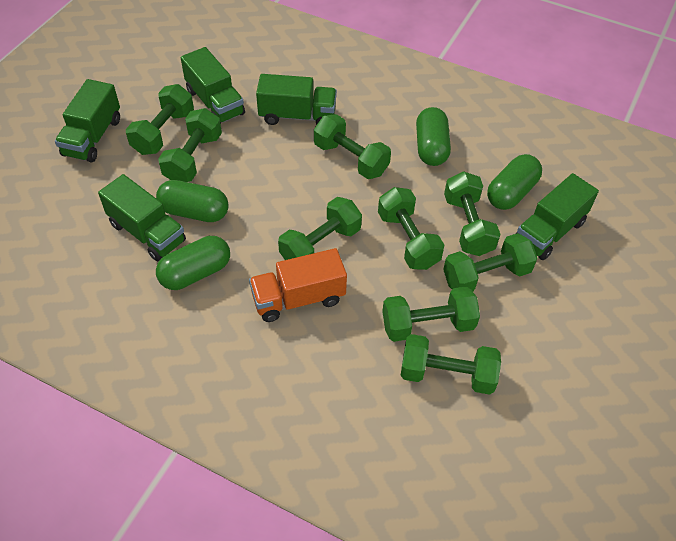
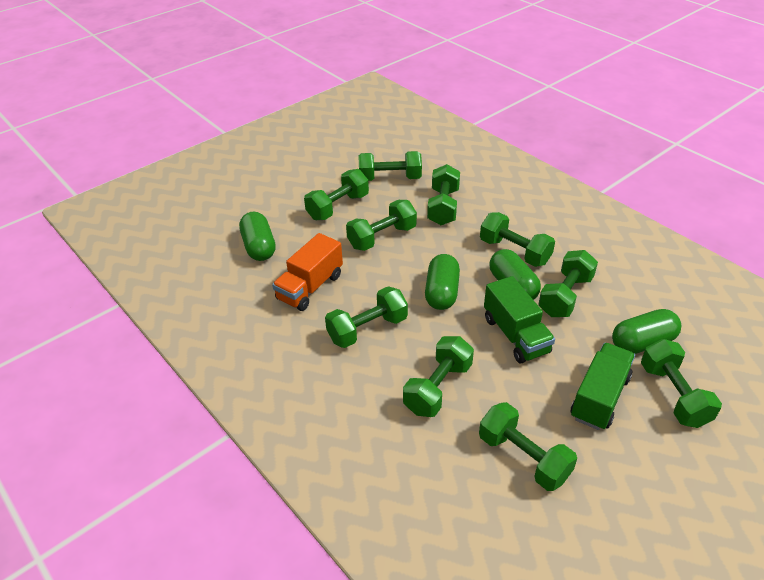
green dumbbell: 9 -> 10
green truck: 5 -> 2

